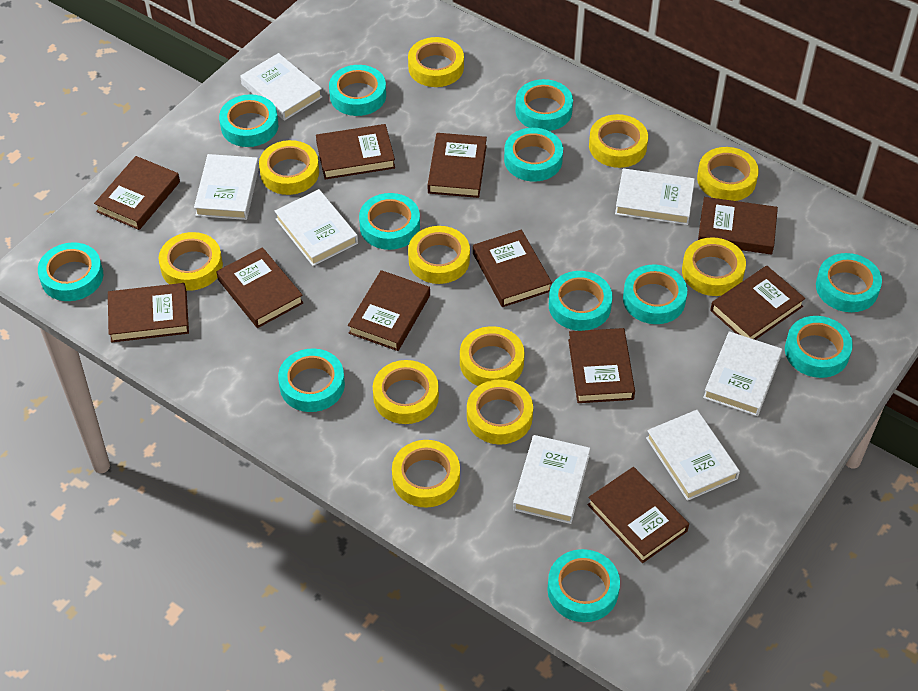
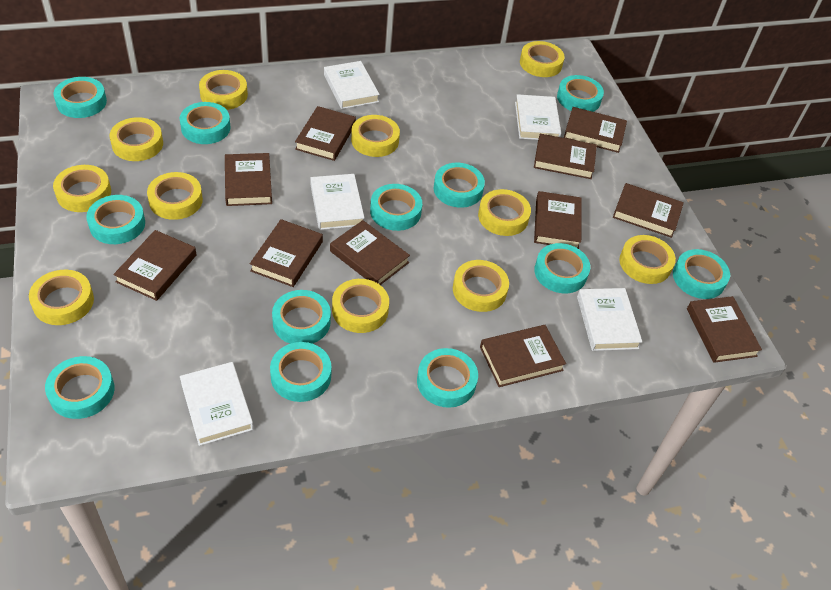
white book: 7 -> 5

